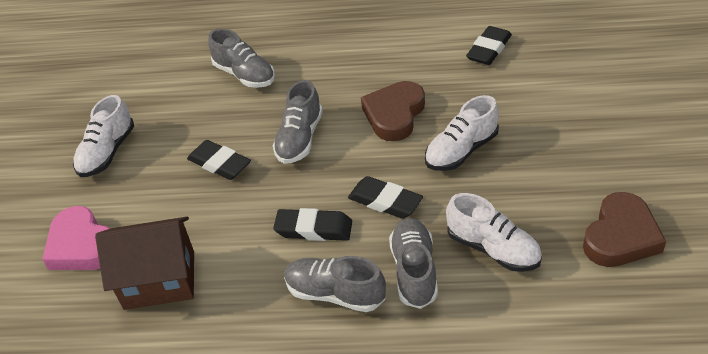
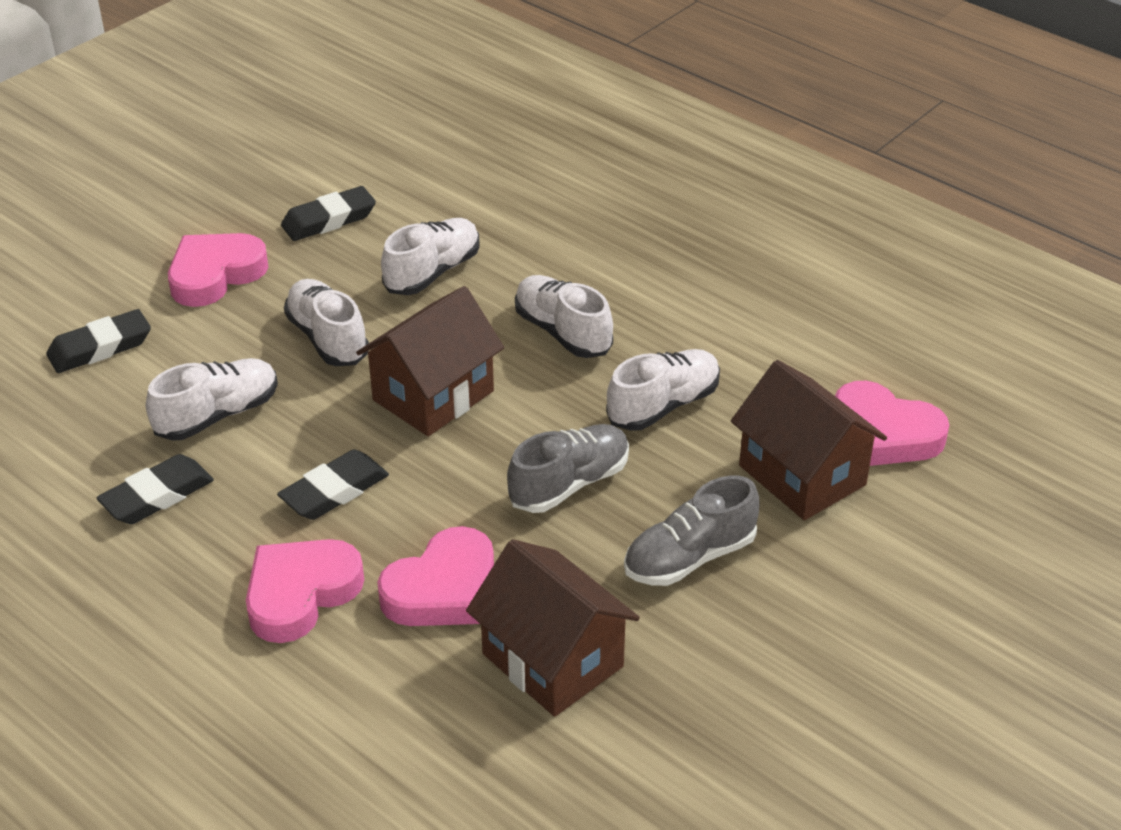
brown heart: 2 -> 0
brown house: 1 -> 3
grey shoe: 4 -> 2
pink heart: 1 -> 4
white shoe: 3 -> 5

